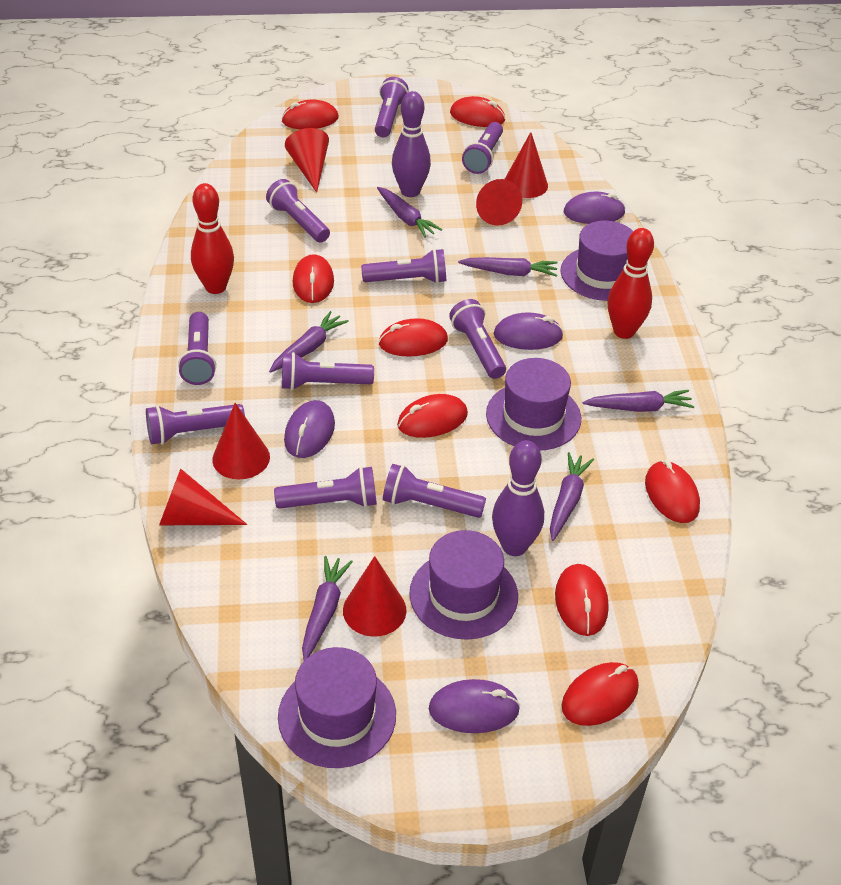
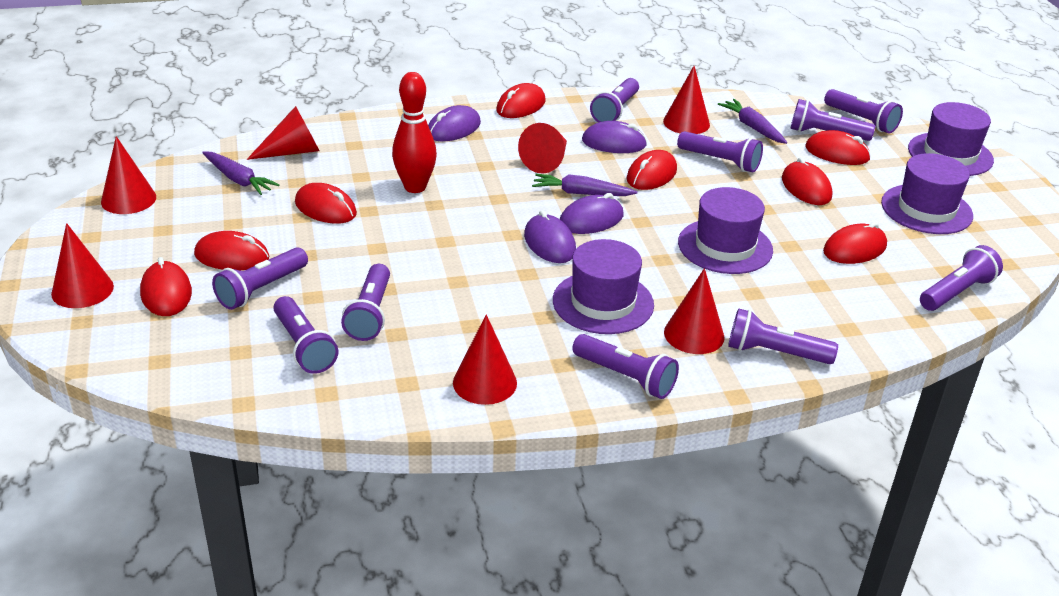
purple bowling pin: 2 -> 0
purple carrot: 6 -> 3
red bowling pin: 2 -> 1
red cone: 6 -> 7

